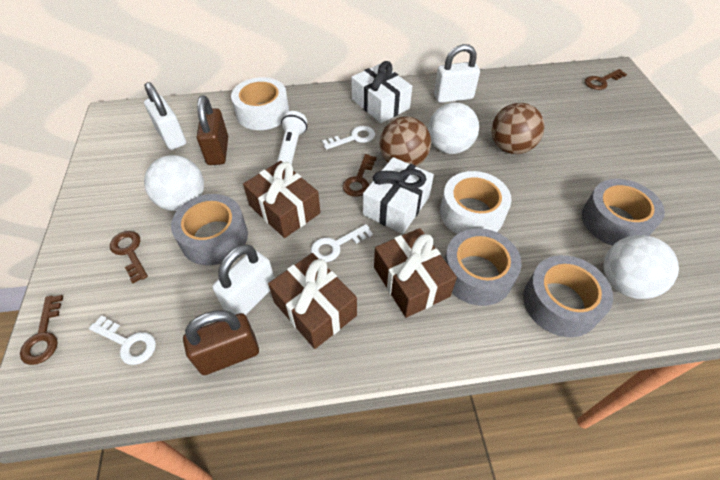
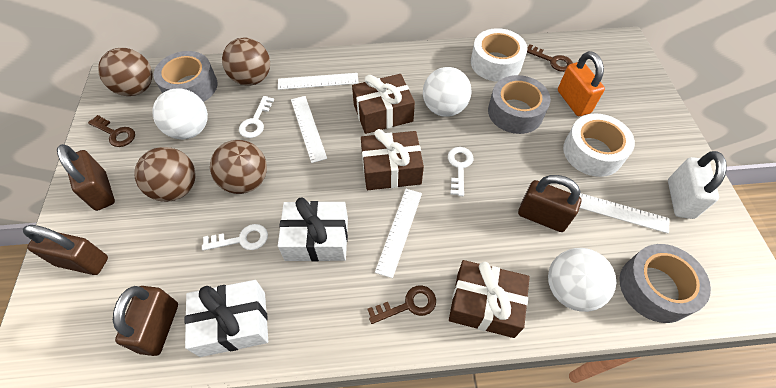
brown ball: 2 -> 4
brown key: 4 -> 3
brown padlock: 2 -> 4
grey tape: 4 -> 3
orange padlock: 0 -> 1
white flashlight: 1 -> 0
white padlock: 3 -> 1
white ruler: 0 -> 4

